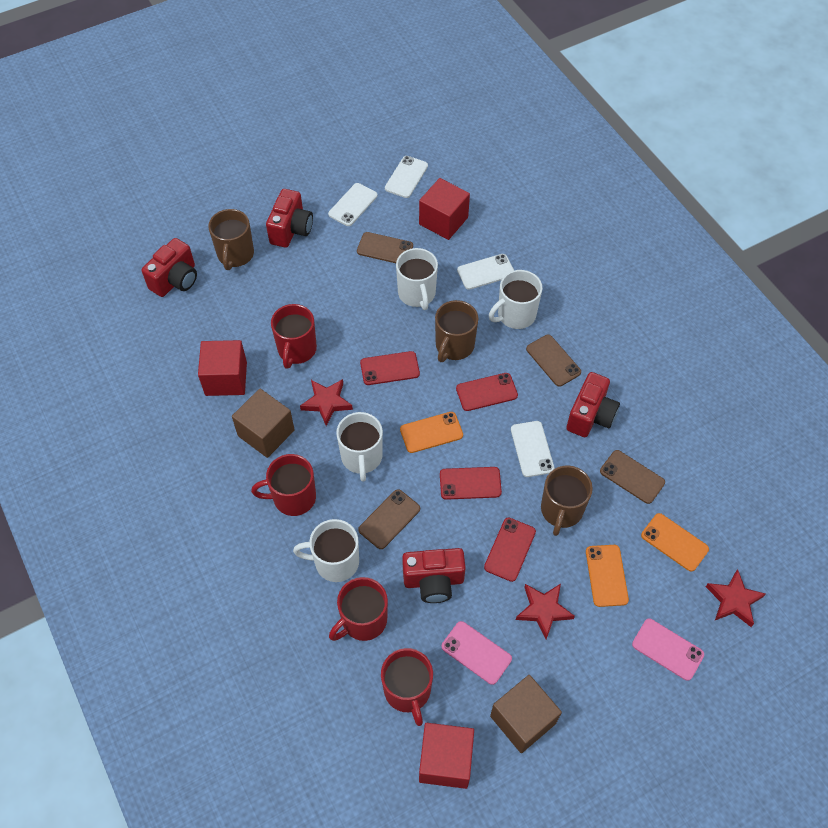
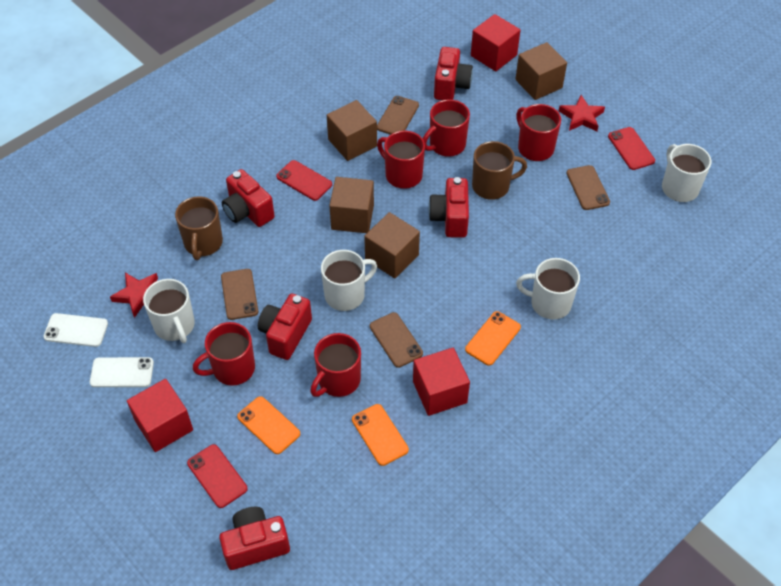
brown cube: 2 -> 4
brown mug: 3 -> 2
pink phone: 2 -> 0
red camera: 4 -> 5
red mug: 4 -> 5
red phone: 4 -> 3
red star: 3 -> 2
white phone: 4 -> 2

